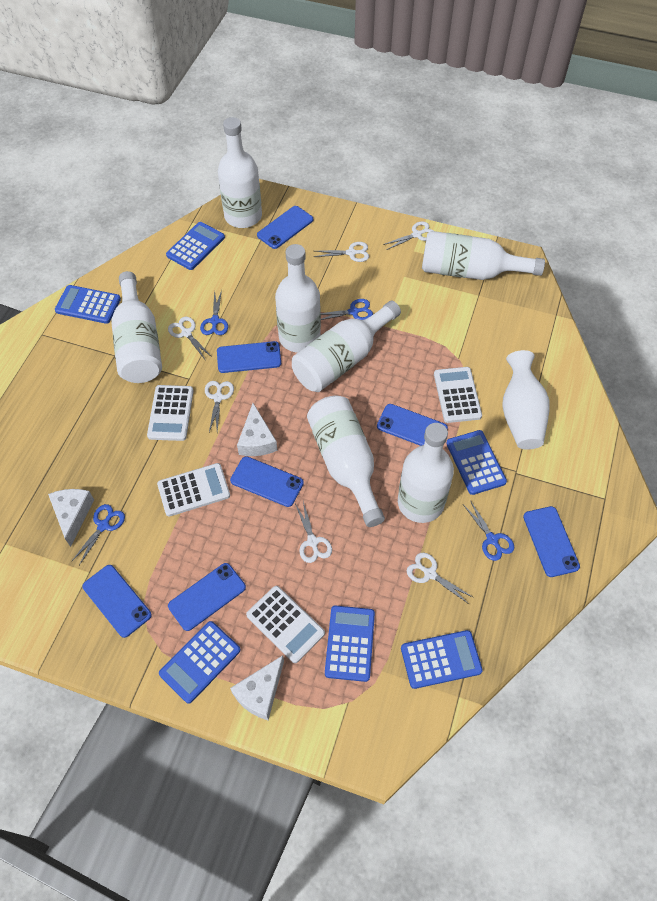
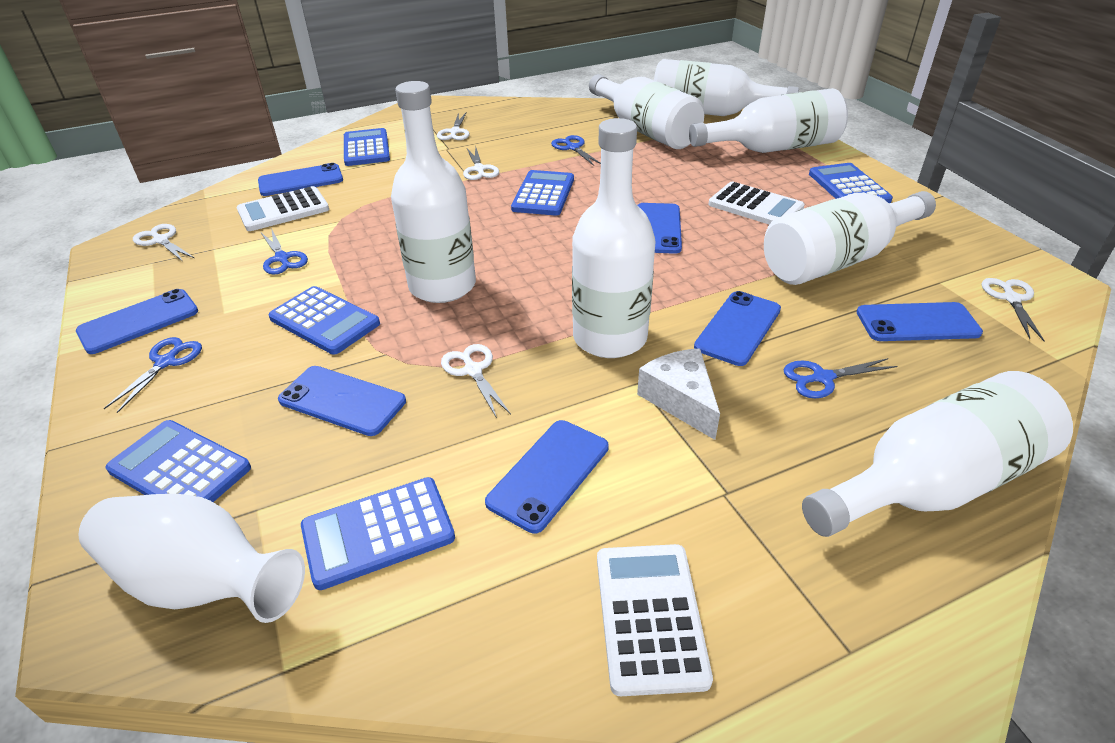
white calculator: 4 -> 3
white cheese: 3 -> 1
white scissors: 6 -> 5

